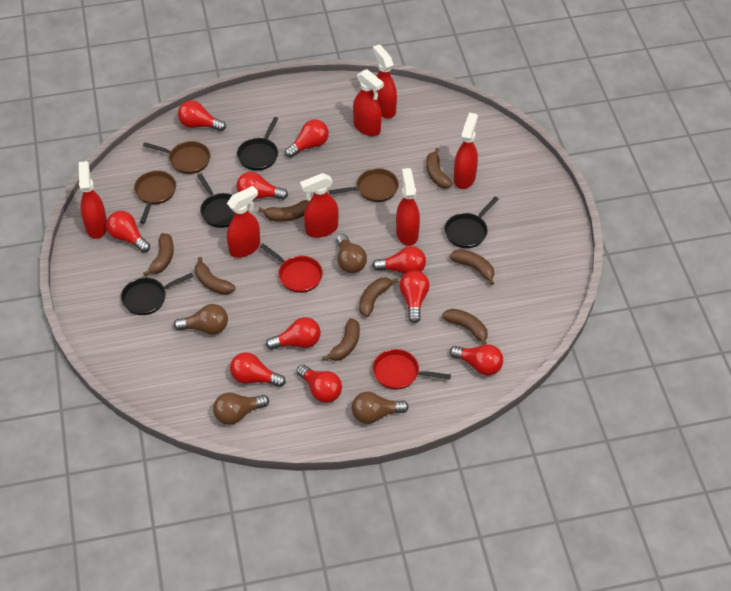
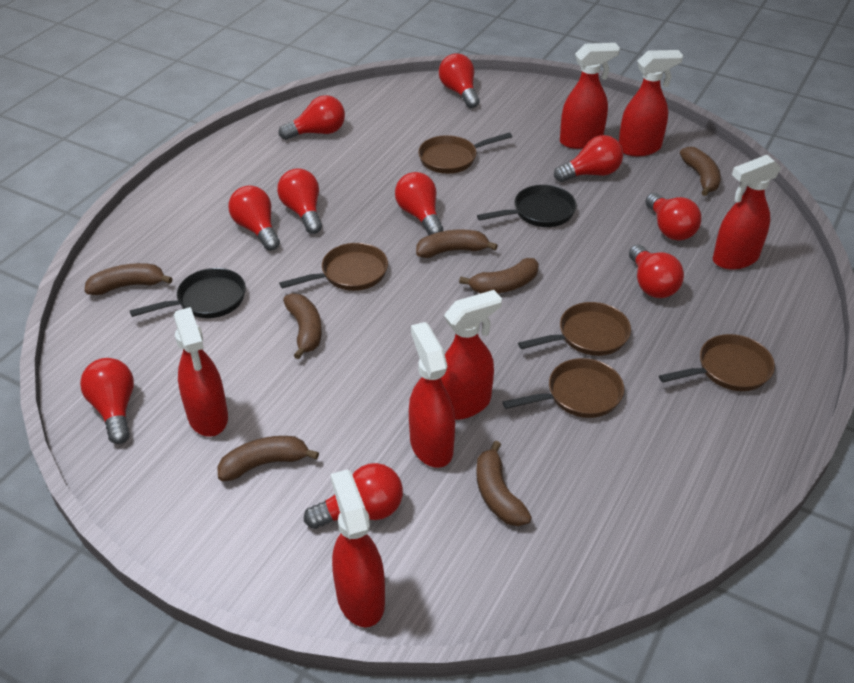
black pan: 4 -> 2
brown banana: 8 -> 7
brown light bulb: 4 -> 0
brown pan: 3 -> 5
red pan: 2 -> 0

